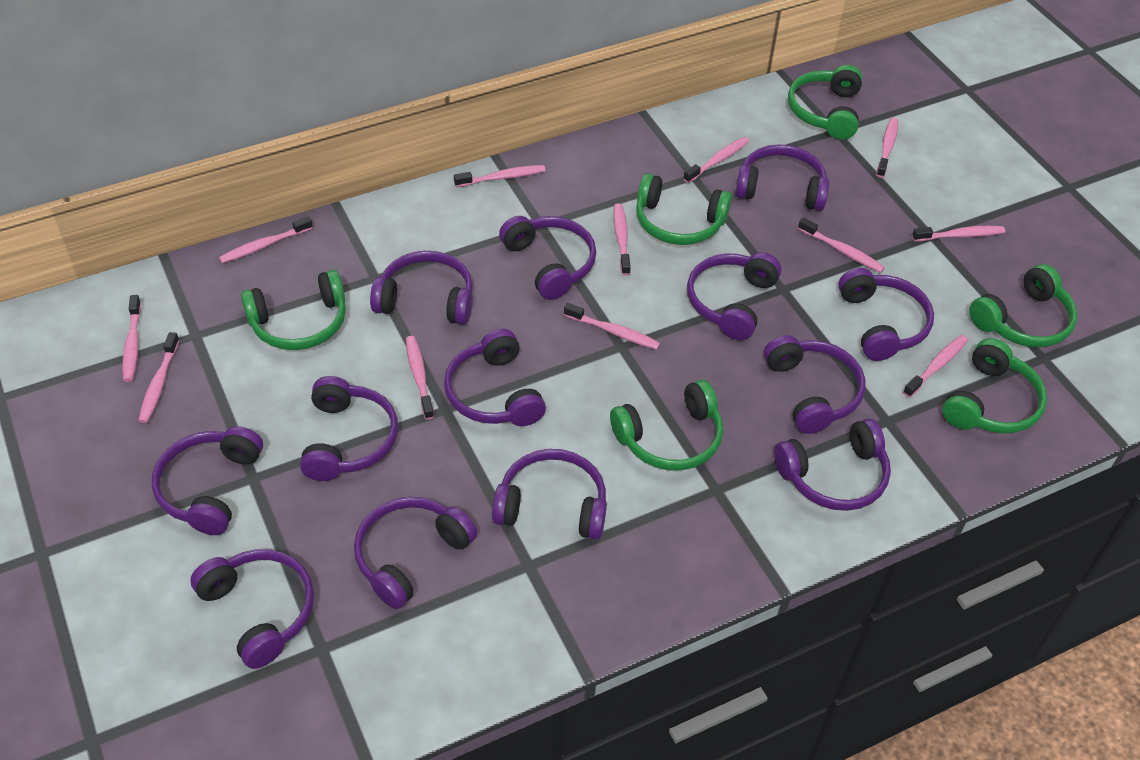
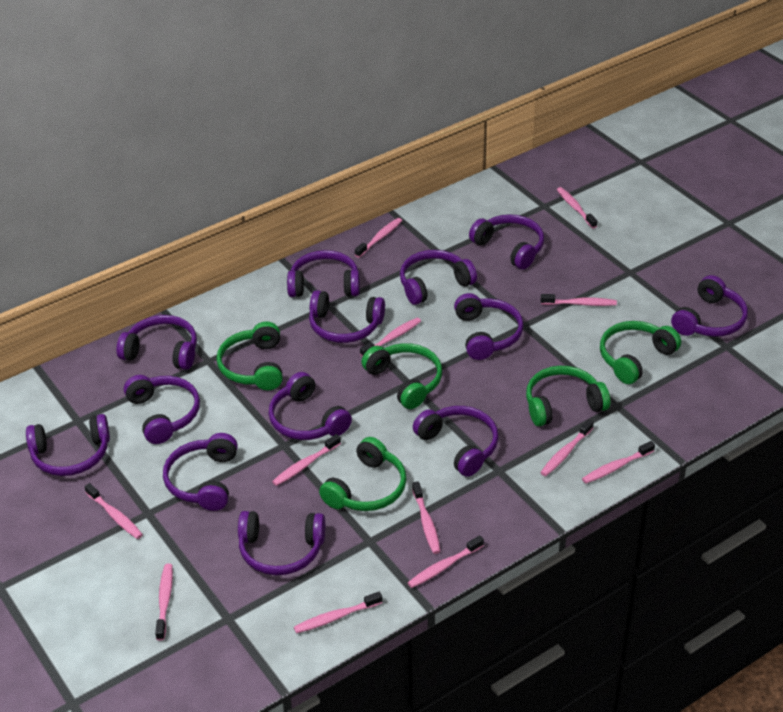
green headphones: 6 -> 5

